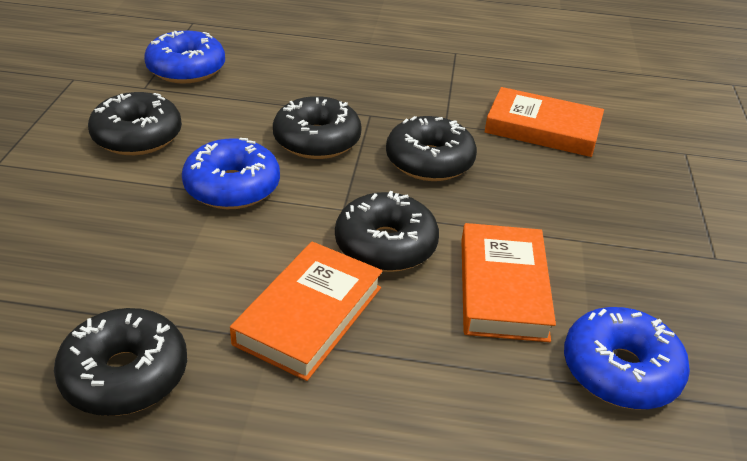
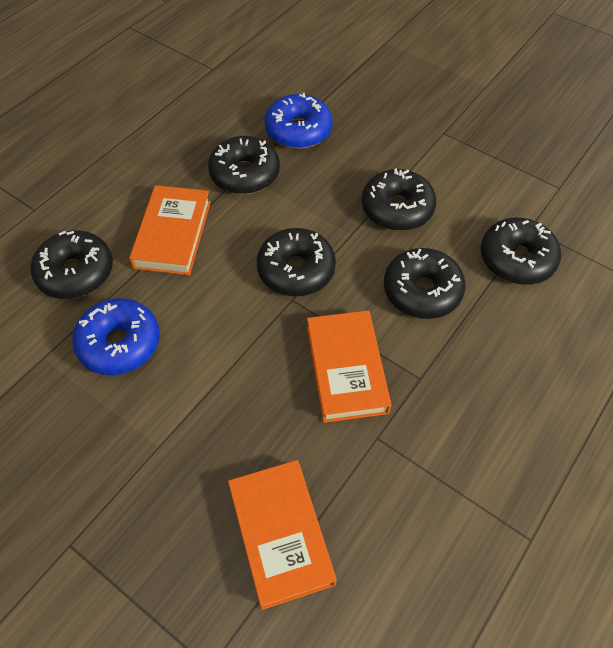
black donut: 5 -> 6
blue donut: 3 -> 2

